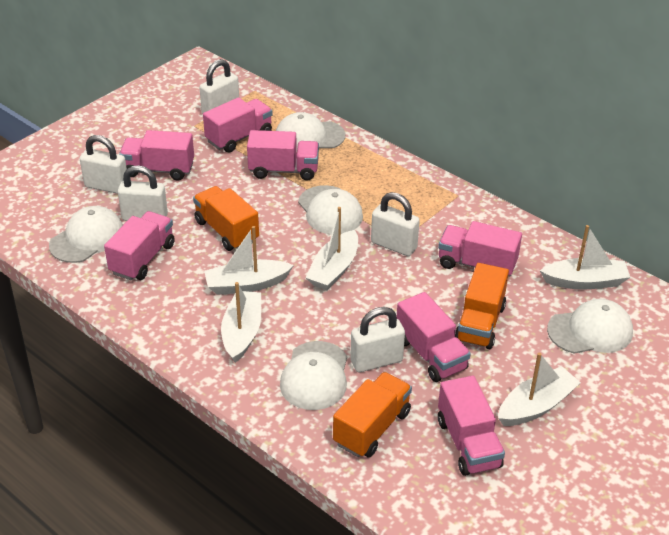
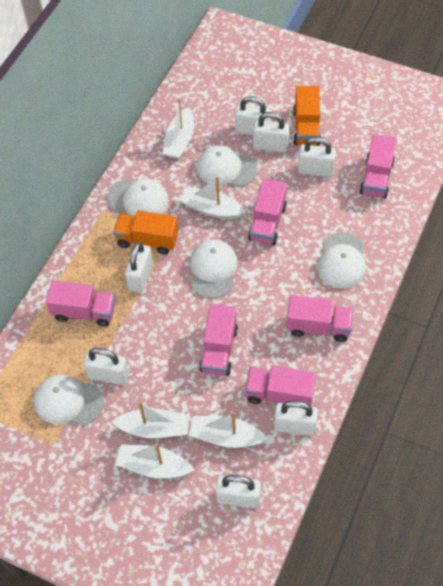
orange truck: 3 -> 2
pink truck: 7 -> 6
white padlock: 5 -> 7

